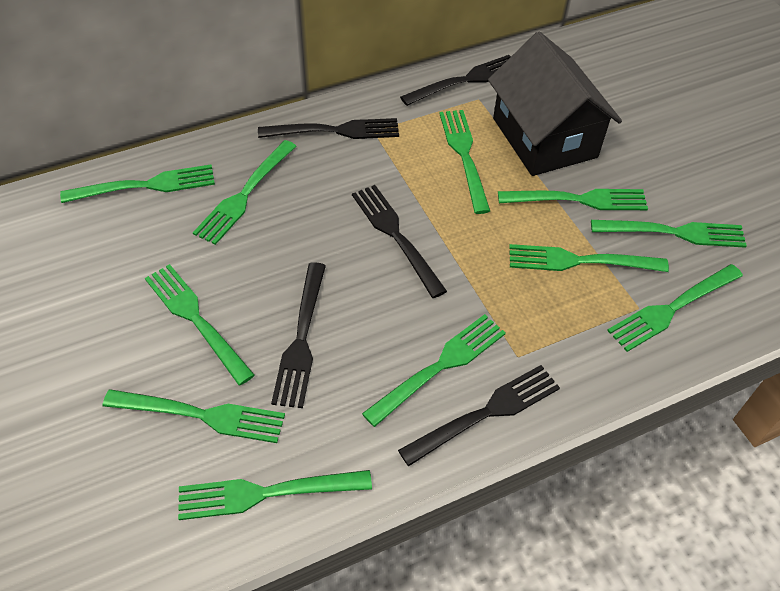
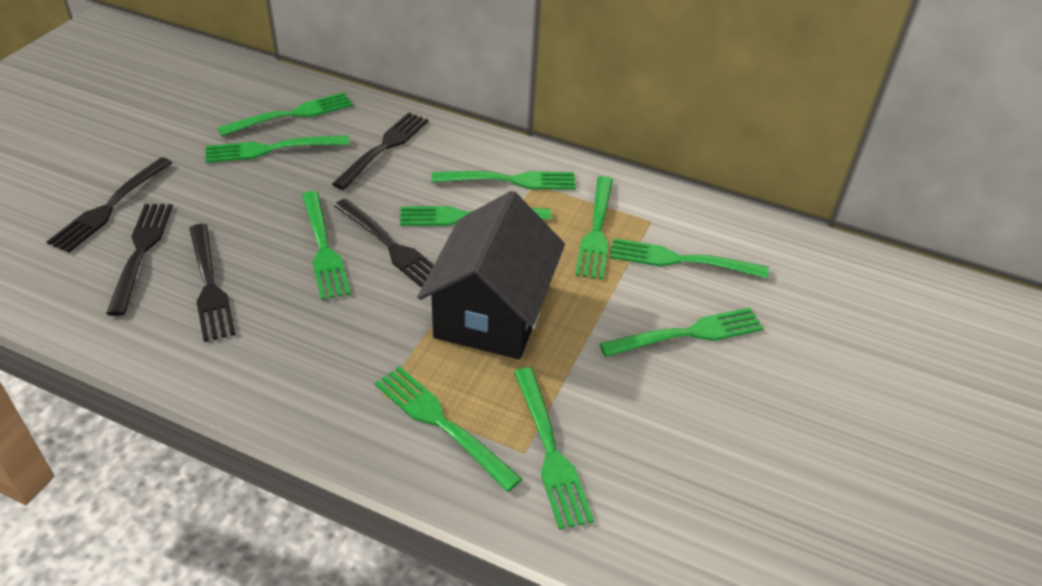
green fork: 11 -> 10

